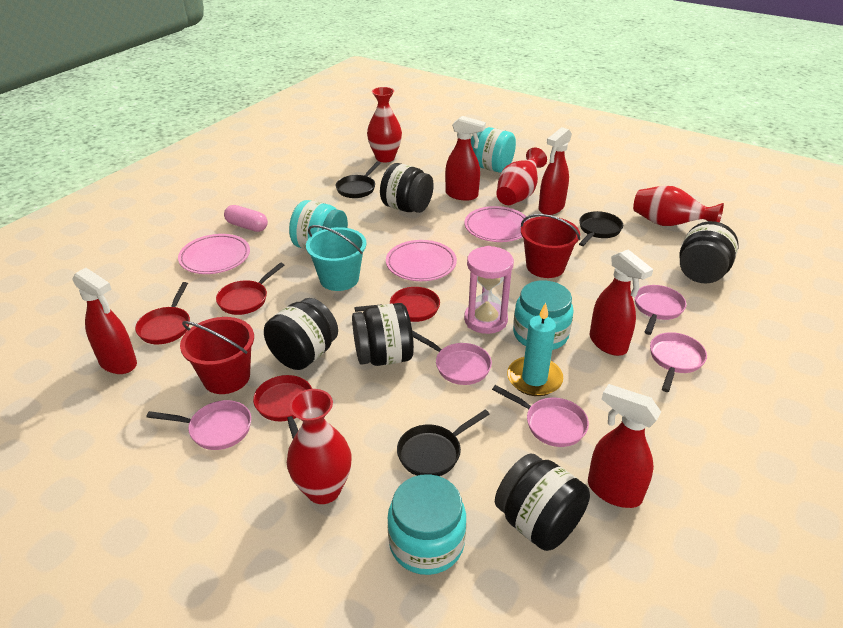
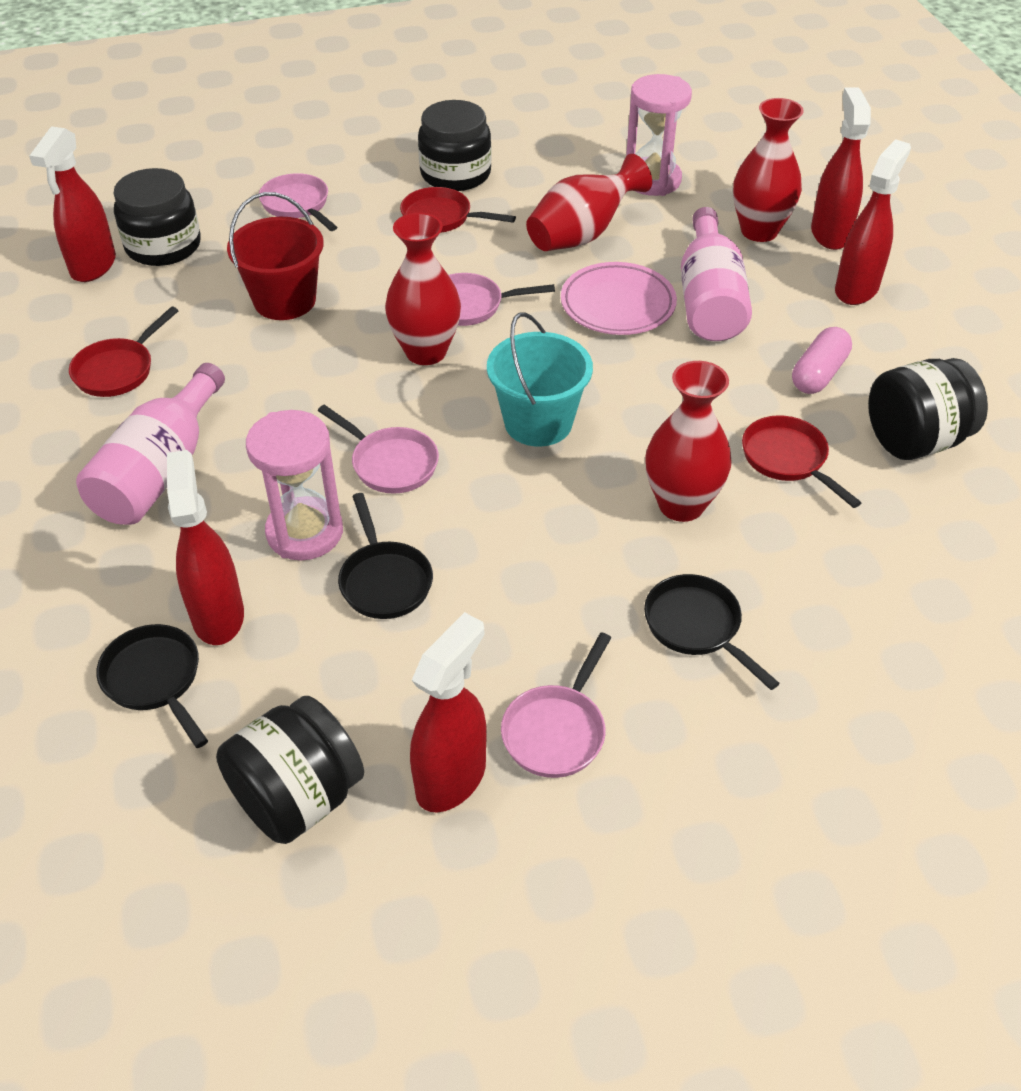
black jar: 5 -> 4
pink bottle: 0 -> 2
pink hourglass: 1 -> 2
pink pan: 5 -> 4
pink plate: 3 -> 1
red bucket: 2 -> 1
red pan: 4 -> 3
turquoise candle: 1 -> 0
turquoise jar: 4 -> 0

